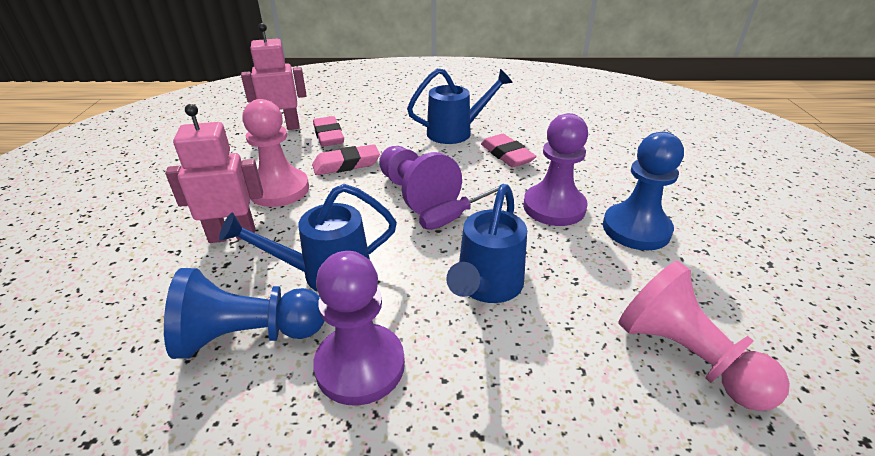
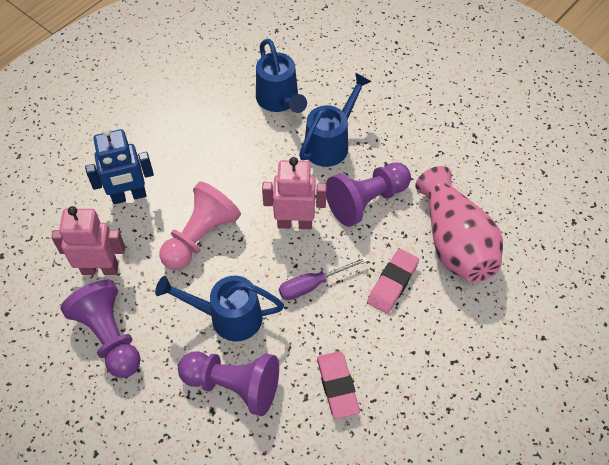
blue pawn: 2 -> 0
blue robot: 0 -> 1
pink eraser: 3 -> 2
pink pawn: 2 -> 1
pink vase: 0 -> 1

